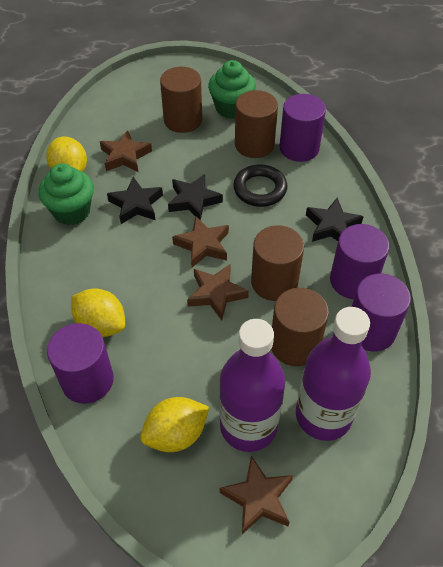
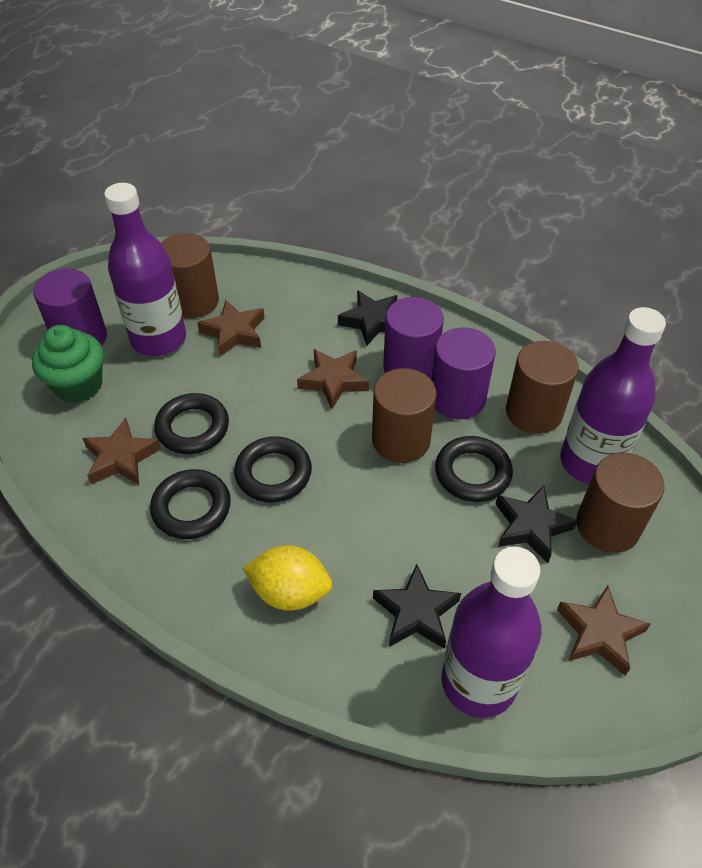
black ring: 1 -> 4
green cupcake: 2 -> 1
purple bottle: 2 -> 3
purple cylinder: 4 -> 3
yellow lemon: 3 -> 1

